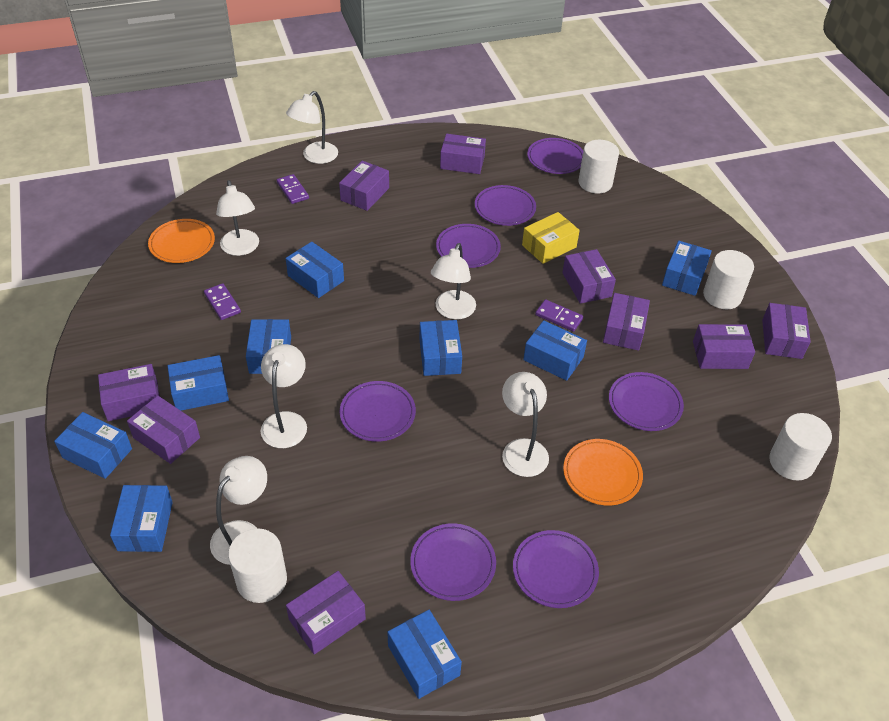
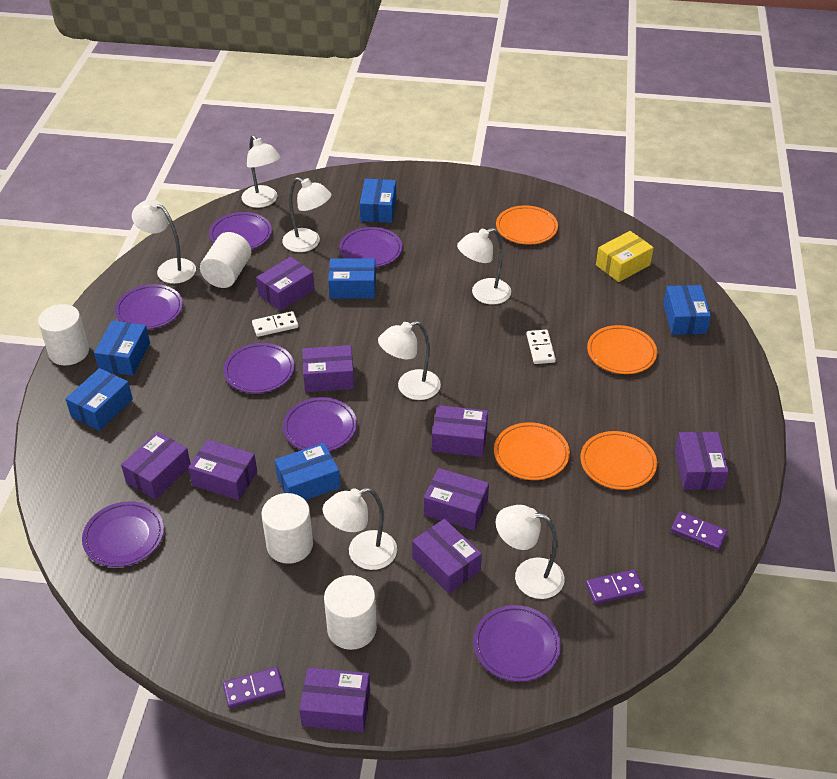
blue box: 9 -> 6
orange plate: 2 -> 4
white domino: 0 -> 2
white lamp: 6 -> 7

